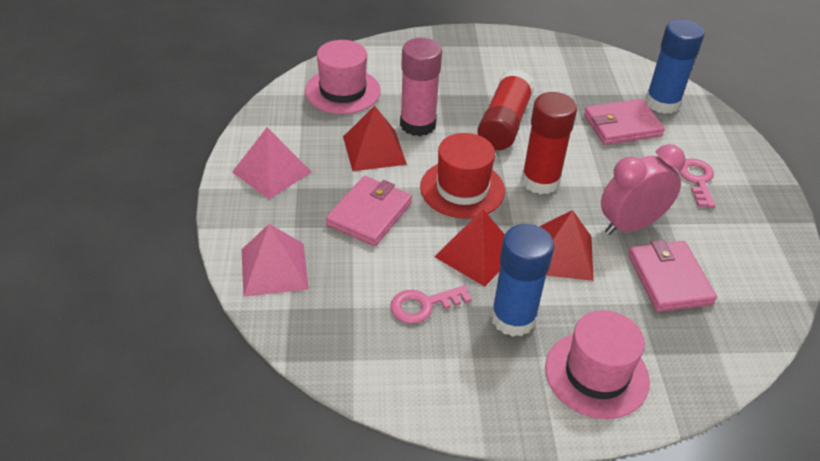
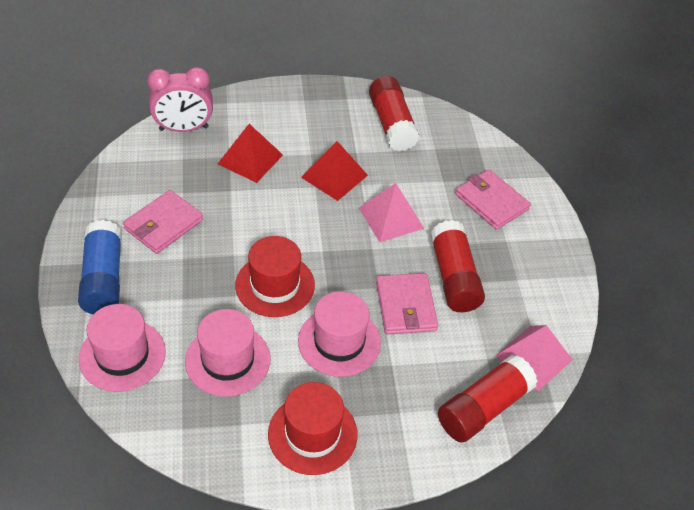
blue glue stick: 2 -> 1
pink glue stick: 1 -> 0
pink hat: 2 -> 3
pink key: 2 -> 0
red glue stick: 2 -> 3
red hat: 1 -> 2
red pyramid: 3 -> 2

